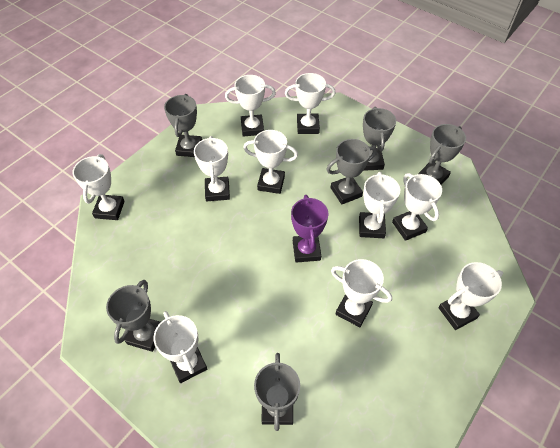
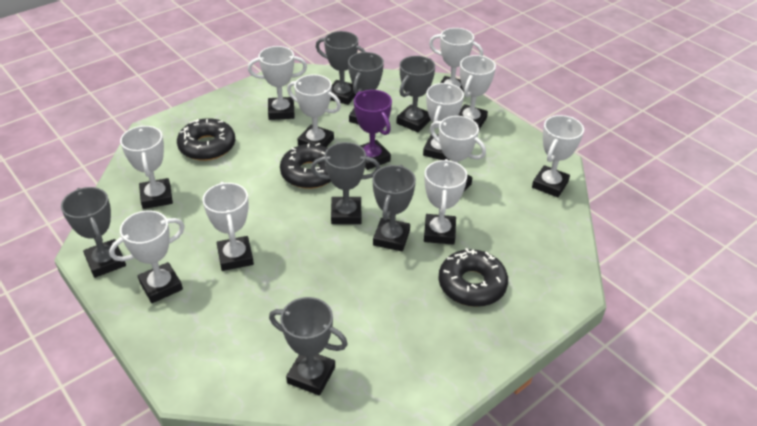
black donut: 0 -> 3
grey trophy: 6 -> 7
white trophy: 10 -> 11

